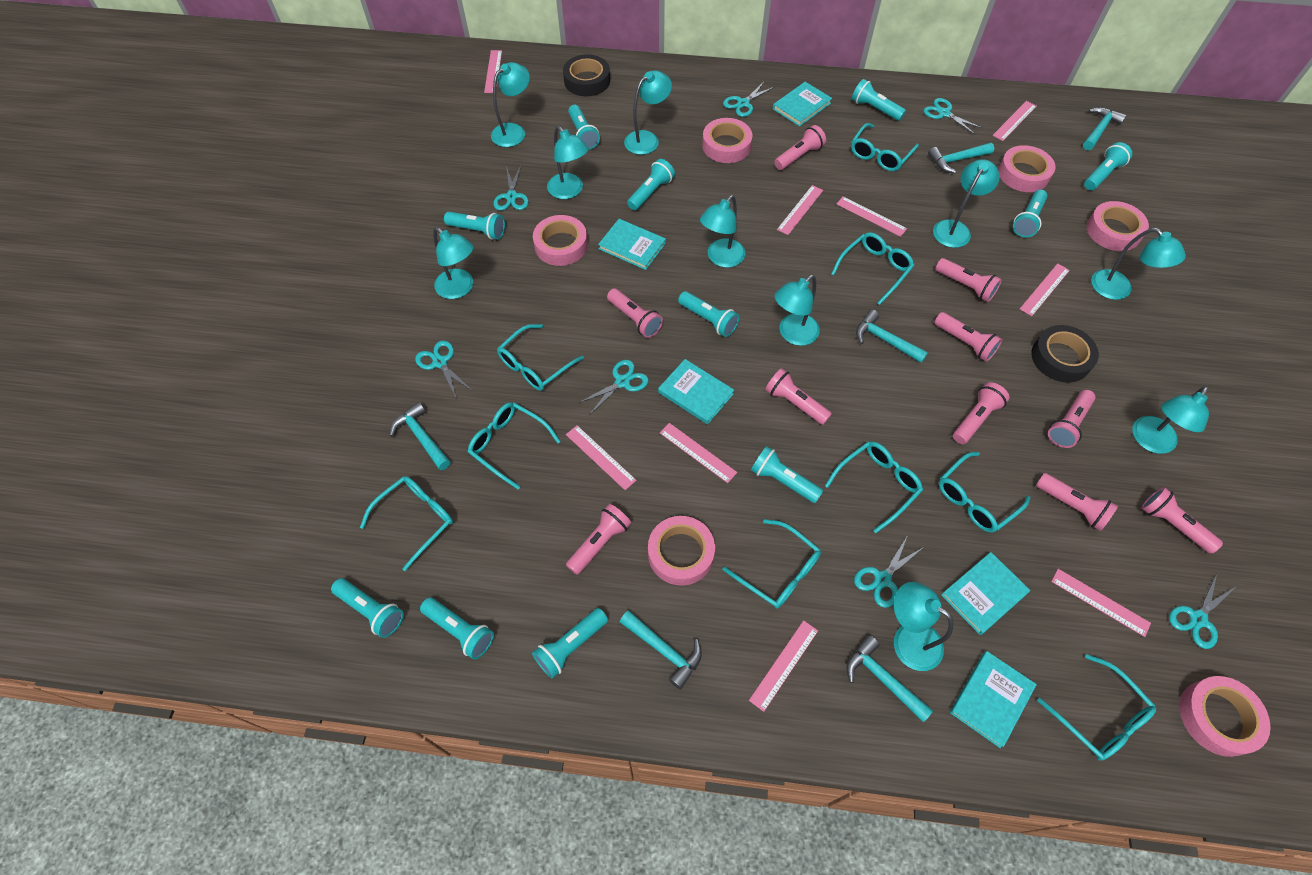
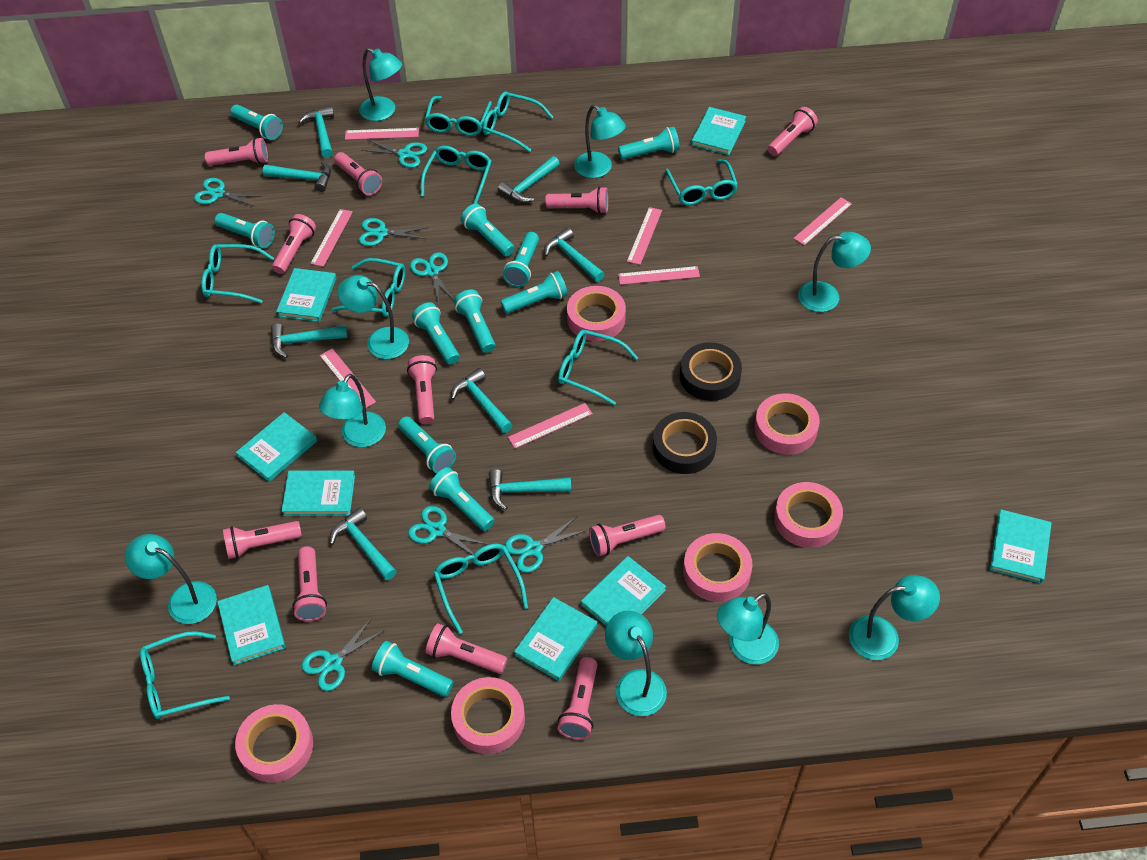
pink flashlight: 10 -> 11
pink ruler: 9 -> 7
turquoise book: 5 -> 8
turquoise hammer: 6 -> 8
turquoise lamp: 10 -> 9

